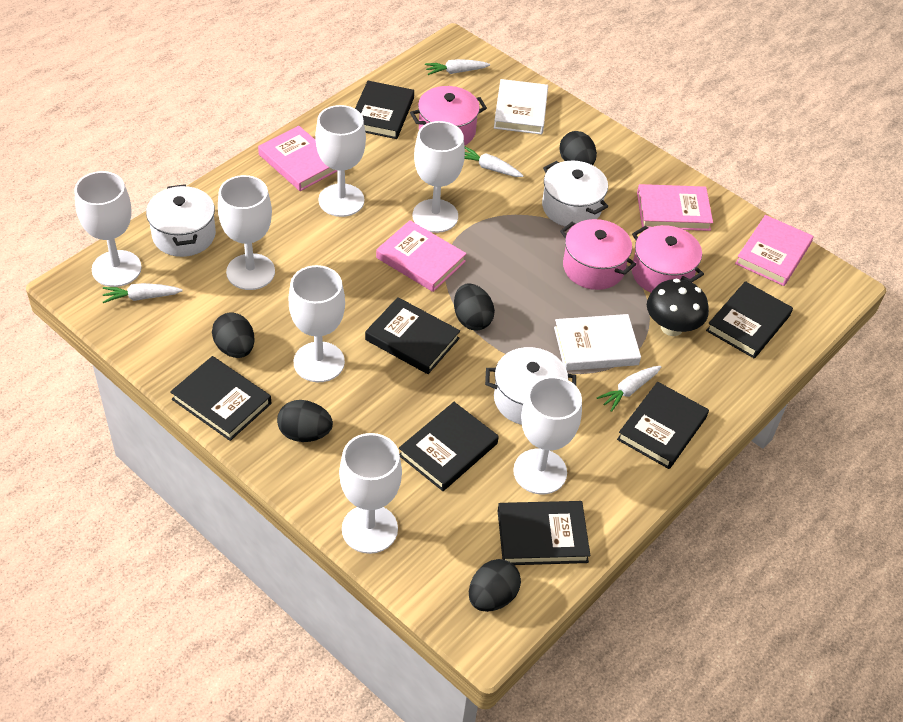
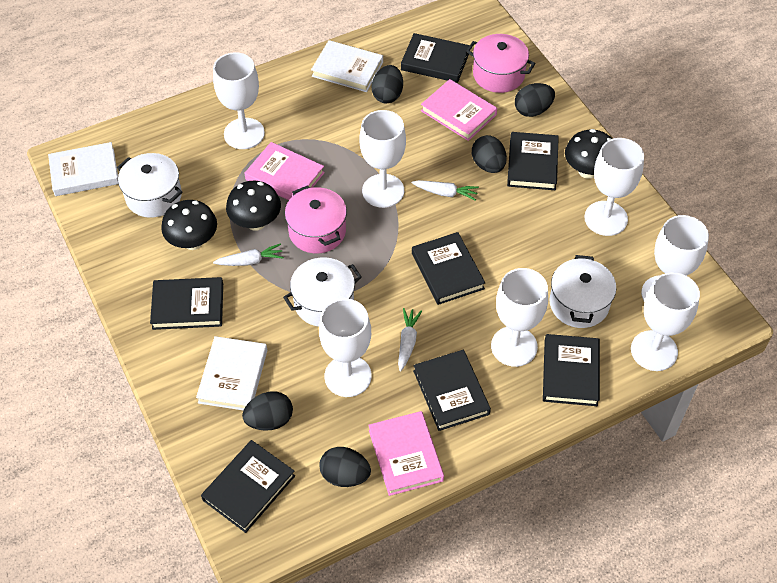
black mushroom: 1 -> 3
pink book: 4 -> 3
pink pot: 3 -> 2
white book: 2 -> 3
white carrot: 4 -> 3

